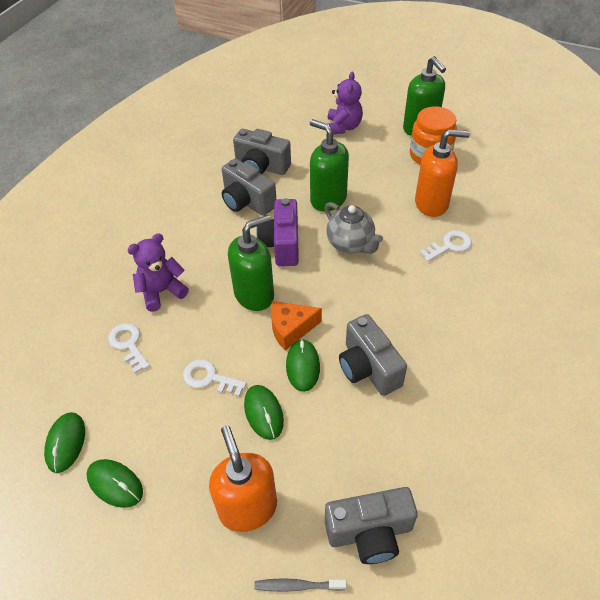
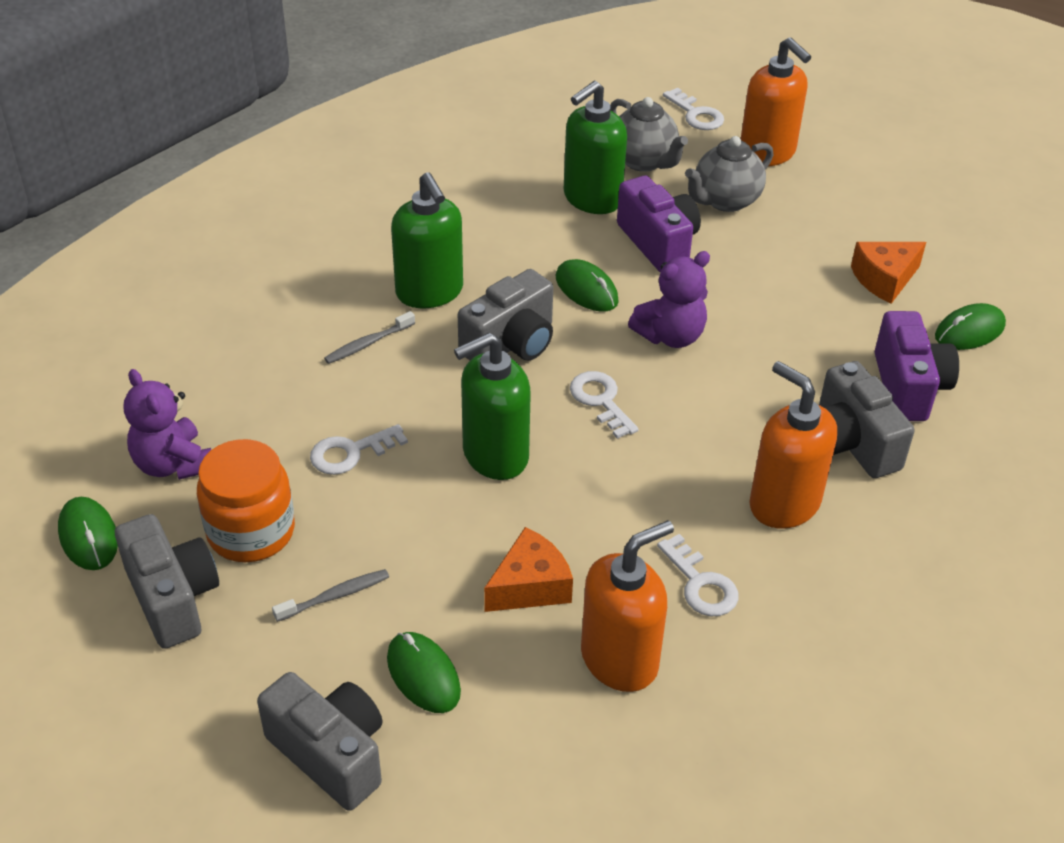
grey teapot: 1 -> 2
grey toothbrush: 1 -> 2
orange cheese: 1 -> 2
orange soap dispenser: 2 -> 3
purple camera: 1 -> 2
white key: 3 -> 4

